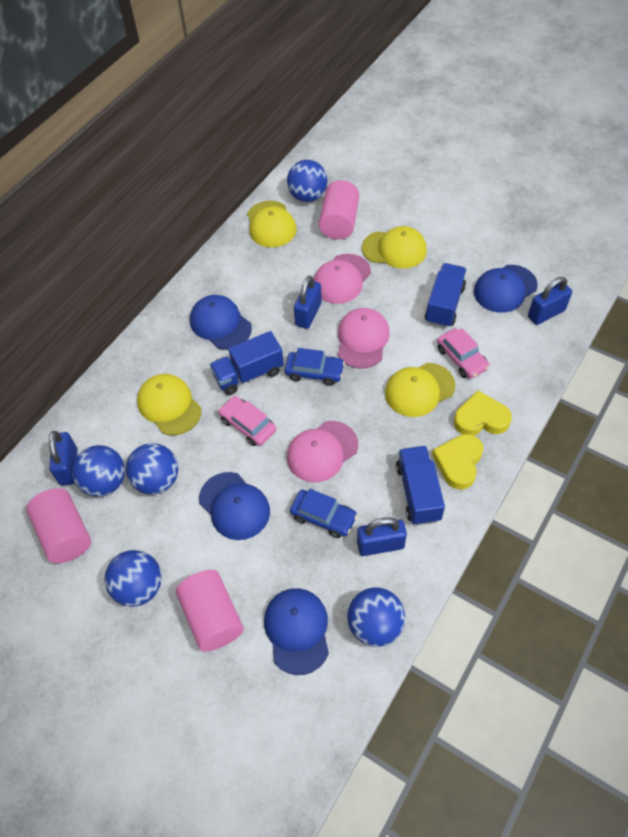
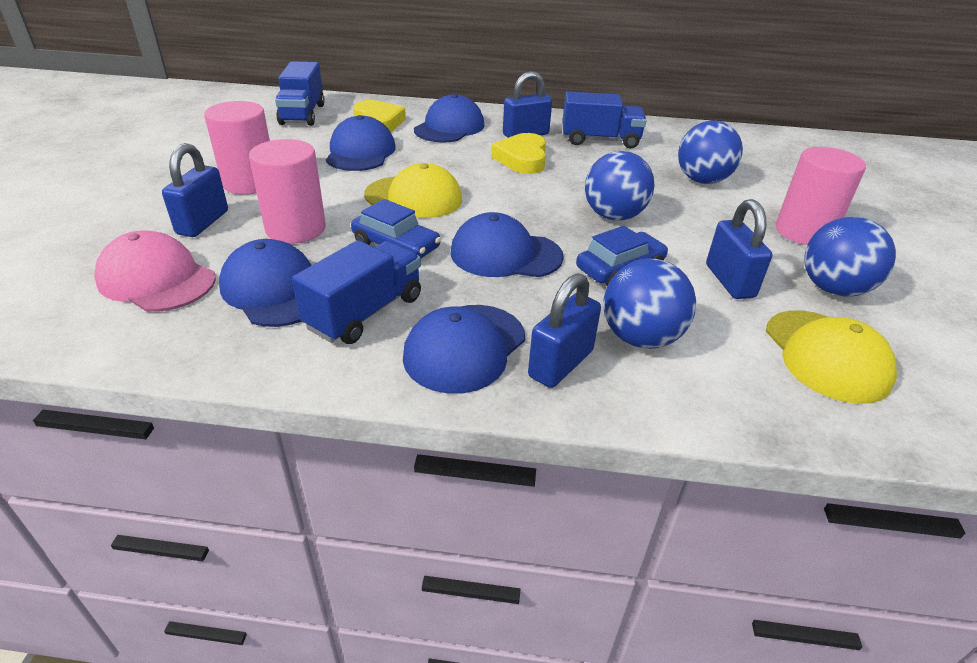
blue ball: 5 -> 4
blue cap: 4 -> 5
pink cap: 3 -> 1
pink car: 2 -> 0
yellow cap: 4 -> 2

